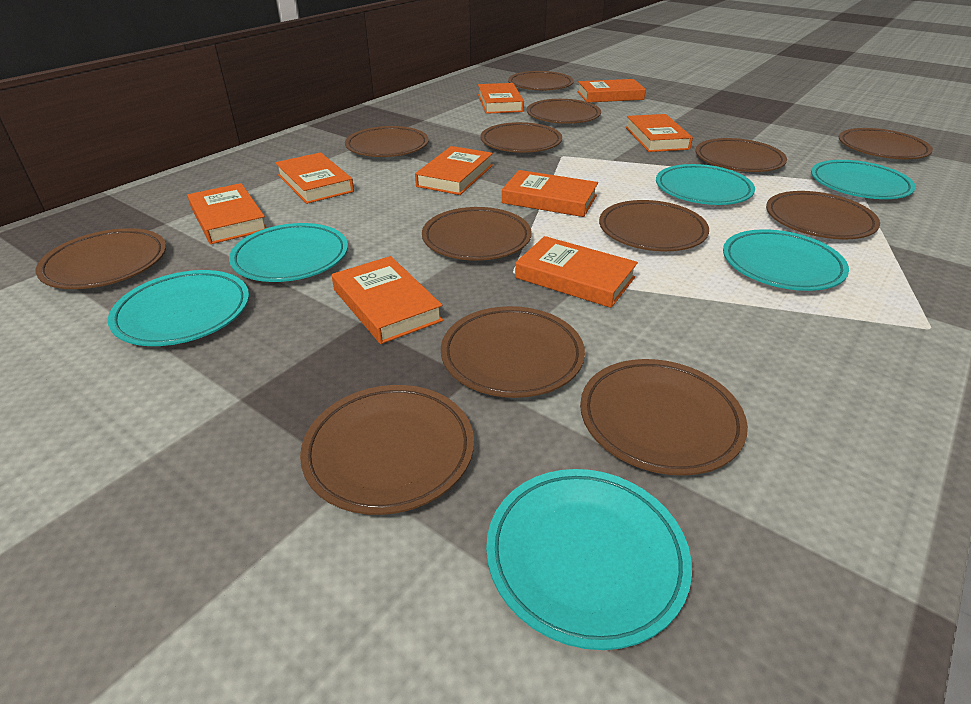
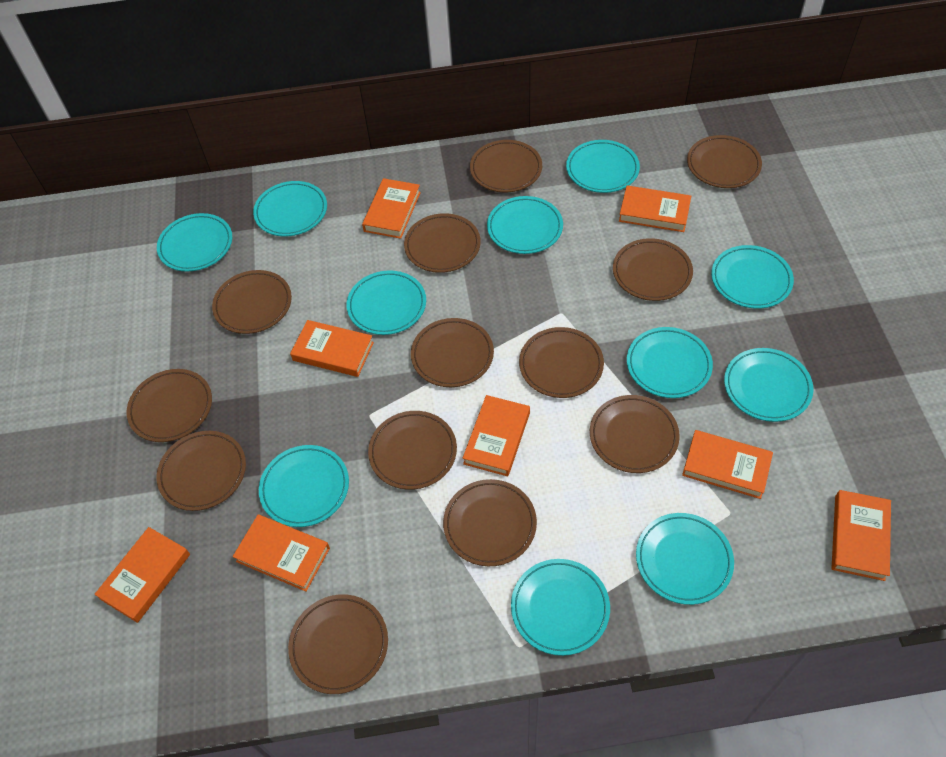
orange book: 9 -> 8
turquoise plate: 6 -> 11

